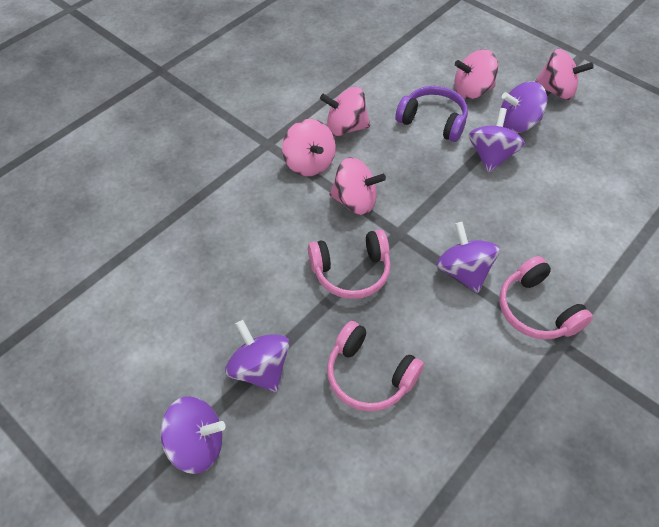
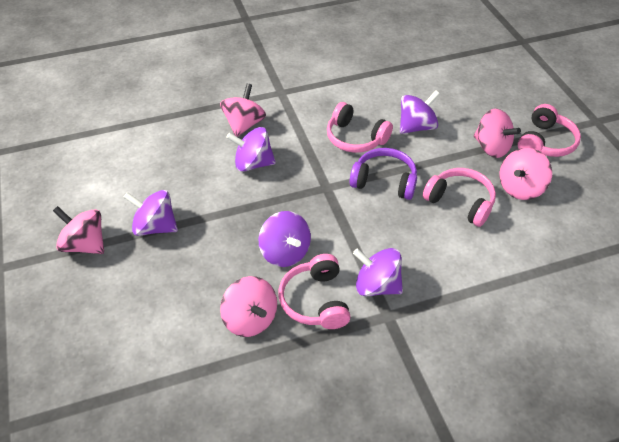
pink headphones: 3 -> 4

